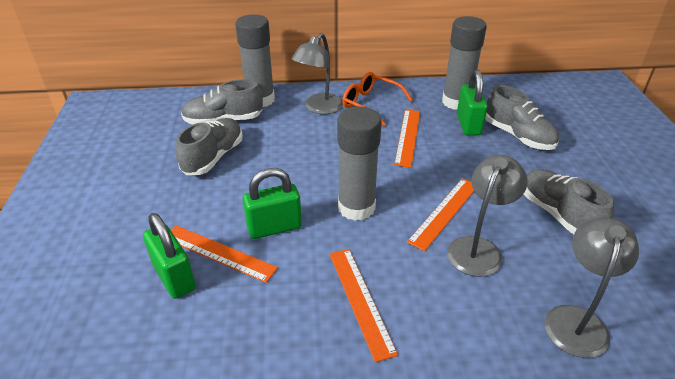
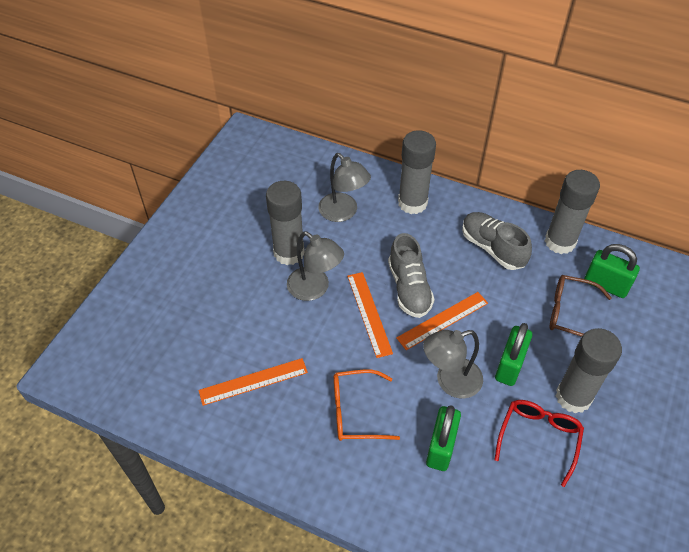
brown glasses: 0 -> 1
grey glue stick: 3 -> 4
grey shoe: 4 -> 2
orange ruler: 4 -> 3
red glasses: 0 -> 1

